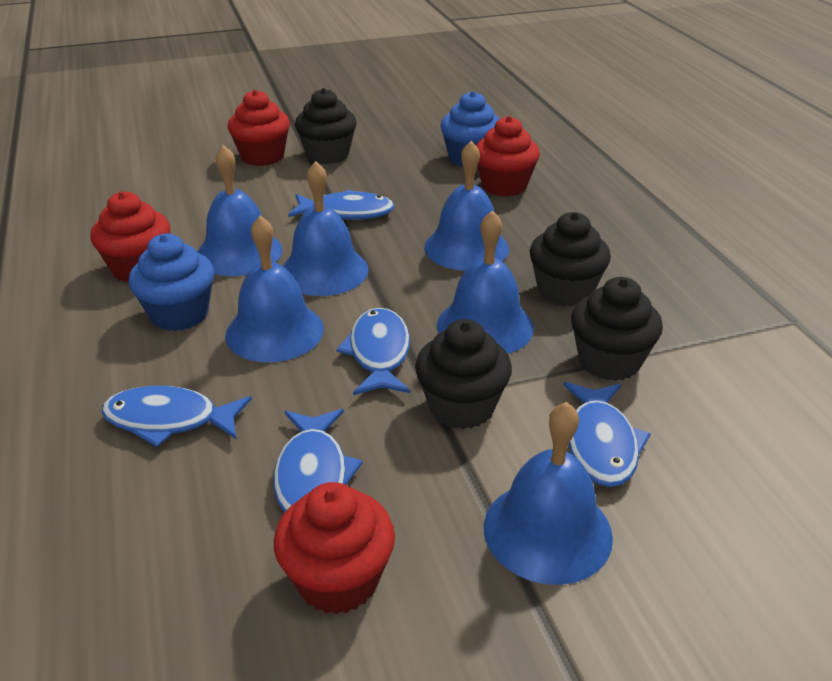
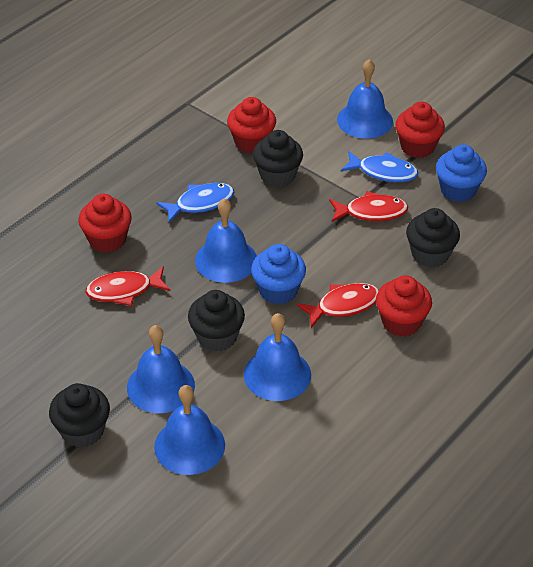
blue bell: 6 -> 5
blue fish: 5 -> 2
red fish: 0 -> 3

